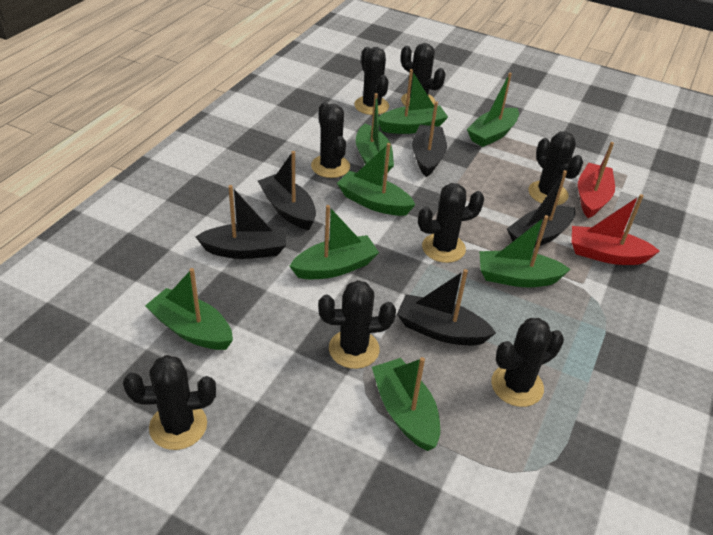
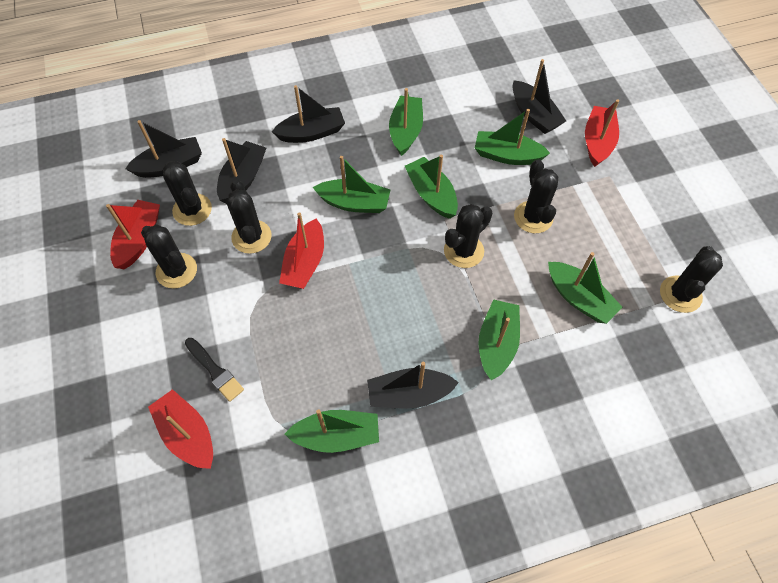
black brush: 0 -> 1
black cactus: 8 -> 6
green boat: 8 -> 7
red boat: 2 -> 4

